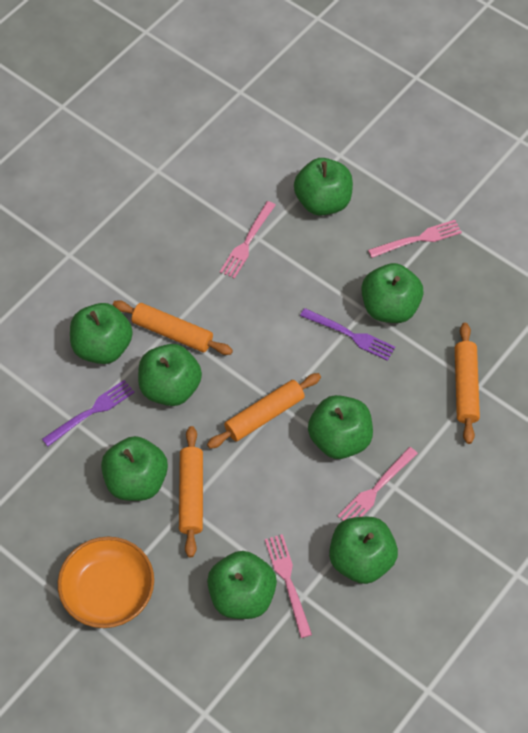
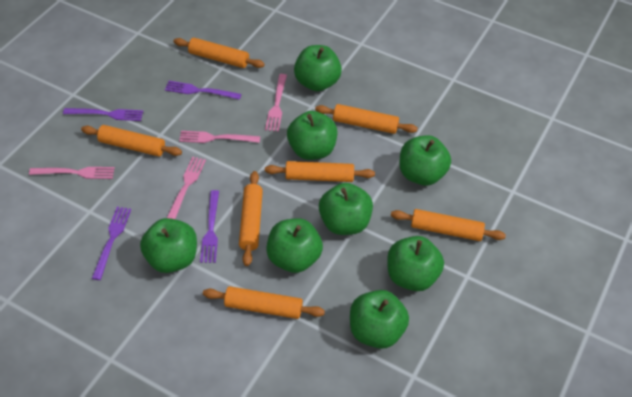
orange bowl: 1 -> 0
orange rolling pin: 4 -> 7
purple fork: 2 -> 4

